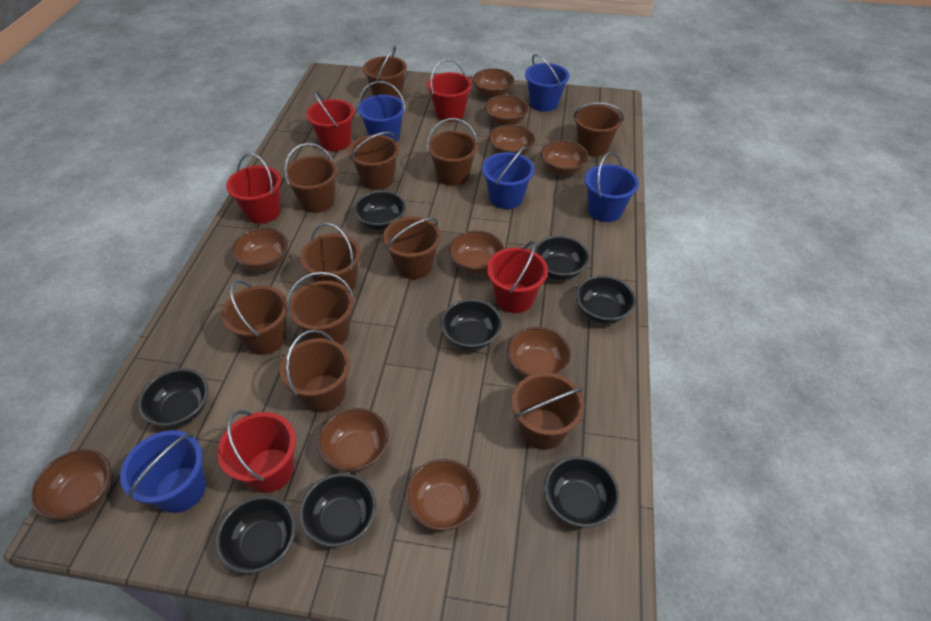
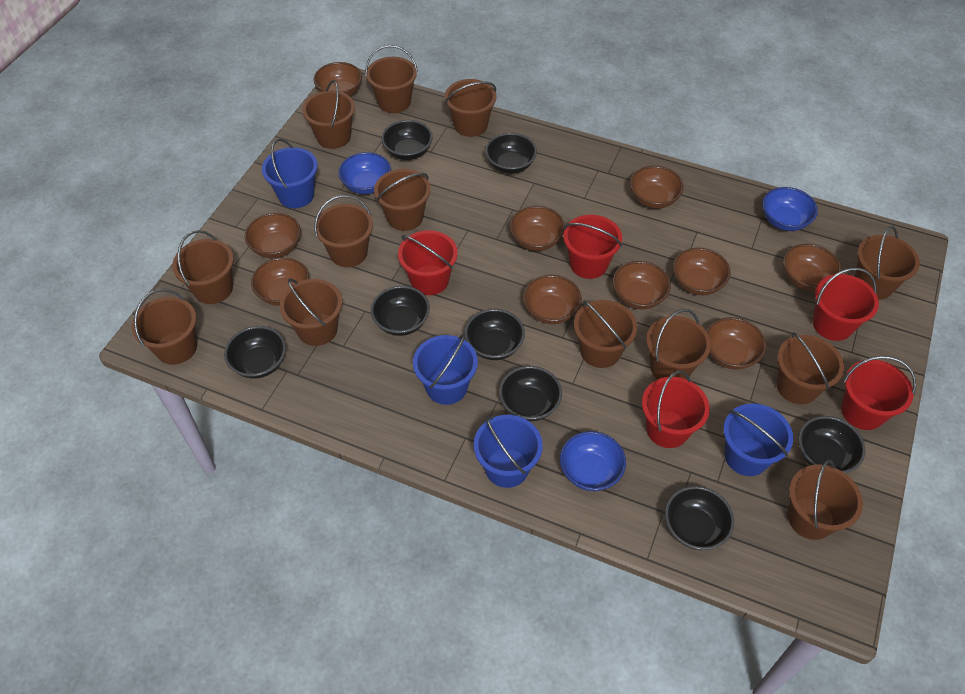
blue bowl: 0 -> 3
blue bucket: 5 -> 4
brown bucket: 11 -> 13

